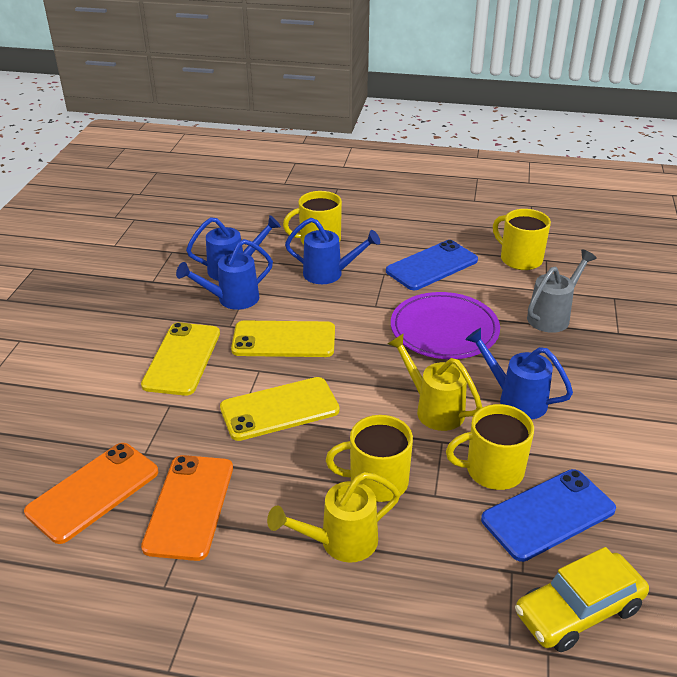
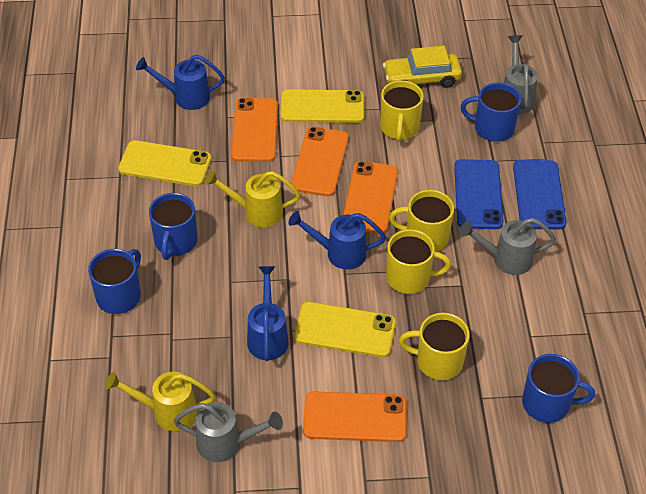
blue mug: 0 -> 4
blue watering can: 4 -> 3
grey watering can: 1 -> 3
orange phone: 2 -> 4
purple plate: 1 -> 0

